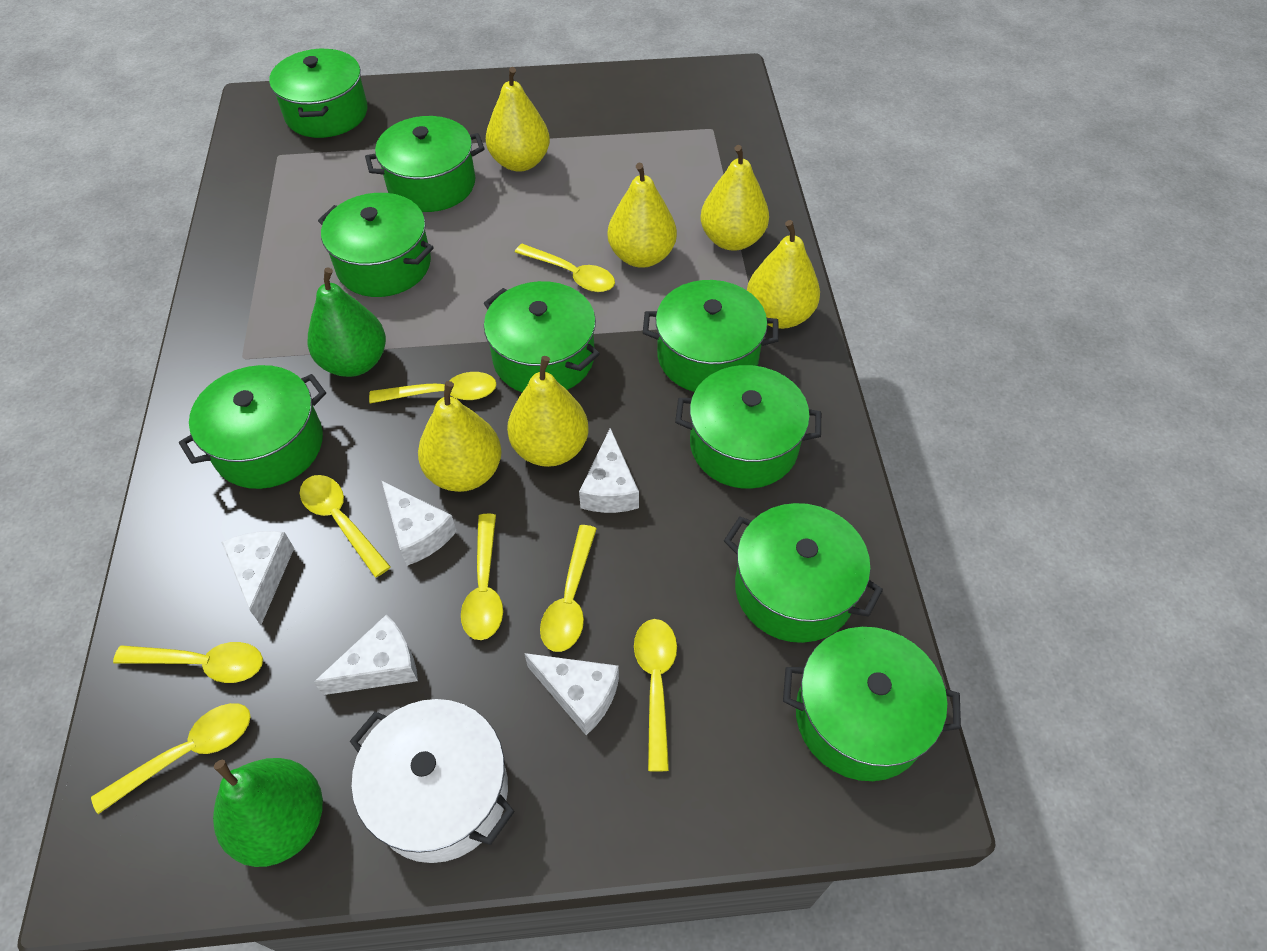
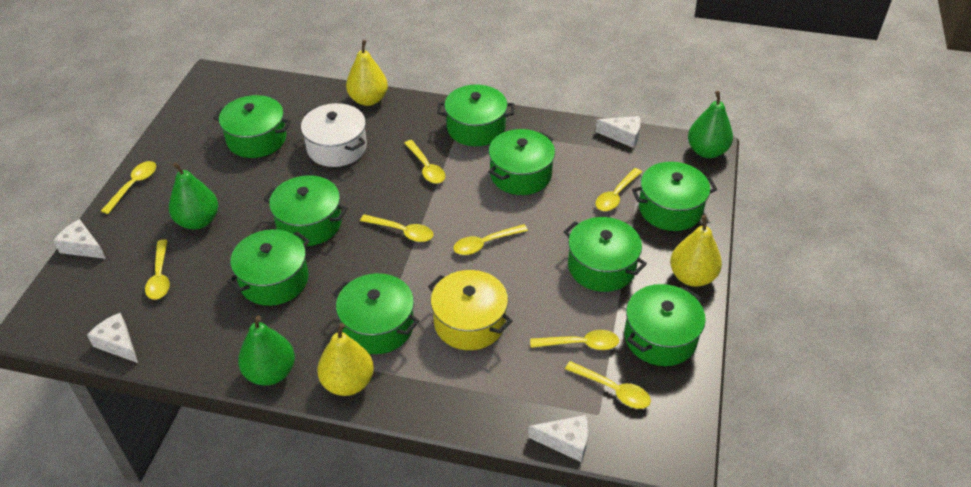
green pear: 2 -> 3
white cheese: 5 -> 4
yellow pear: 6 -> 3
yellow pot: 0 -> 1

